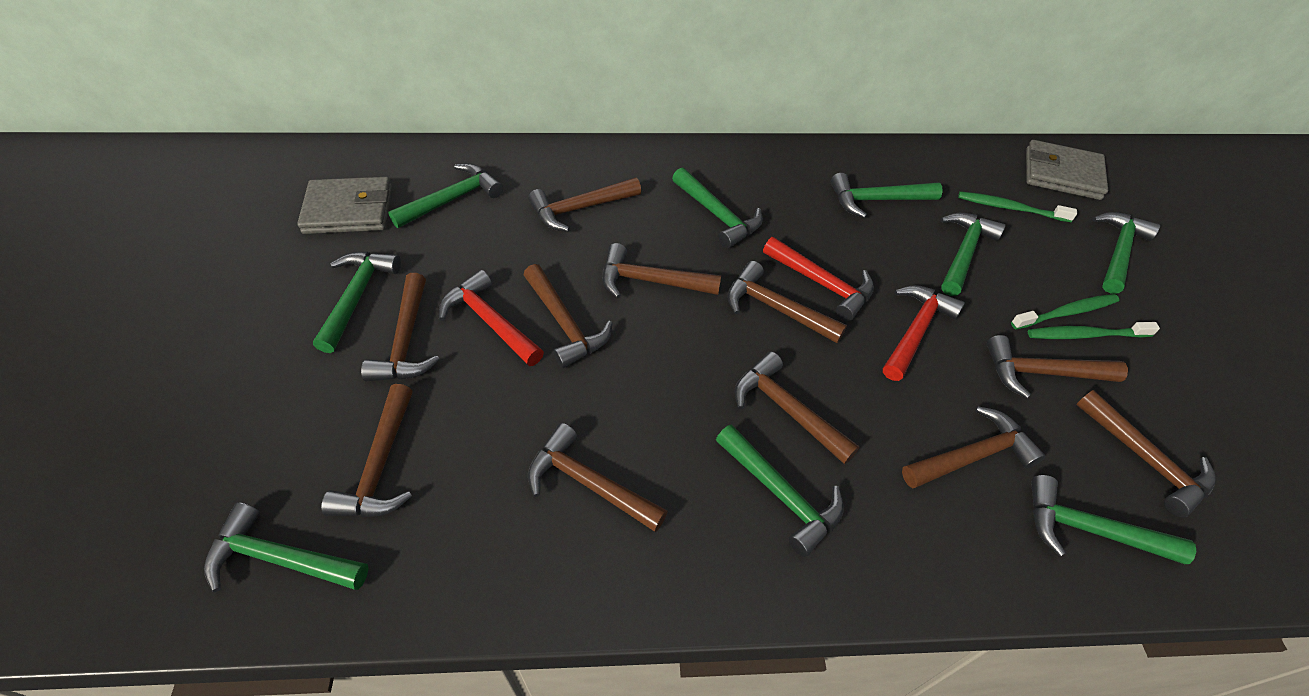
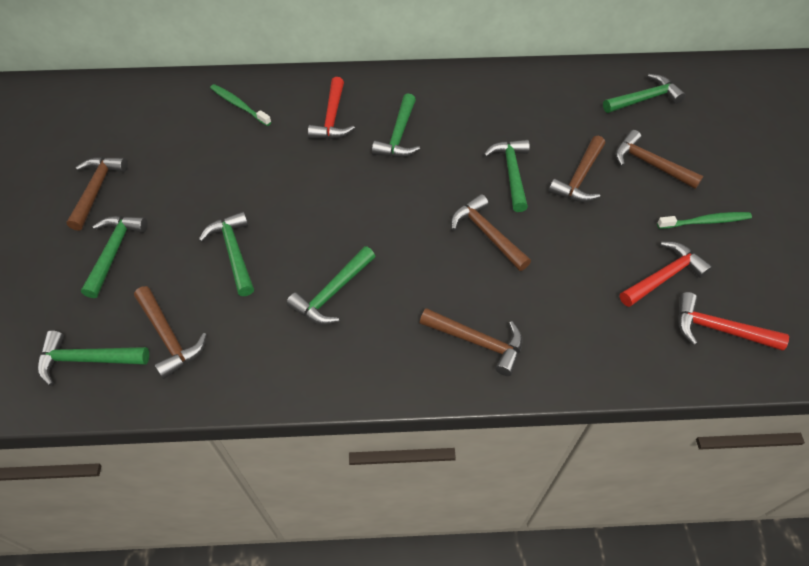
brown hammer: 11 -> 6
green hammer: 9 -> 7
green toothbrush: 3 -> 2
grey wallet: 2 -> 0

